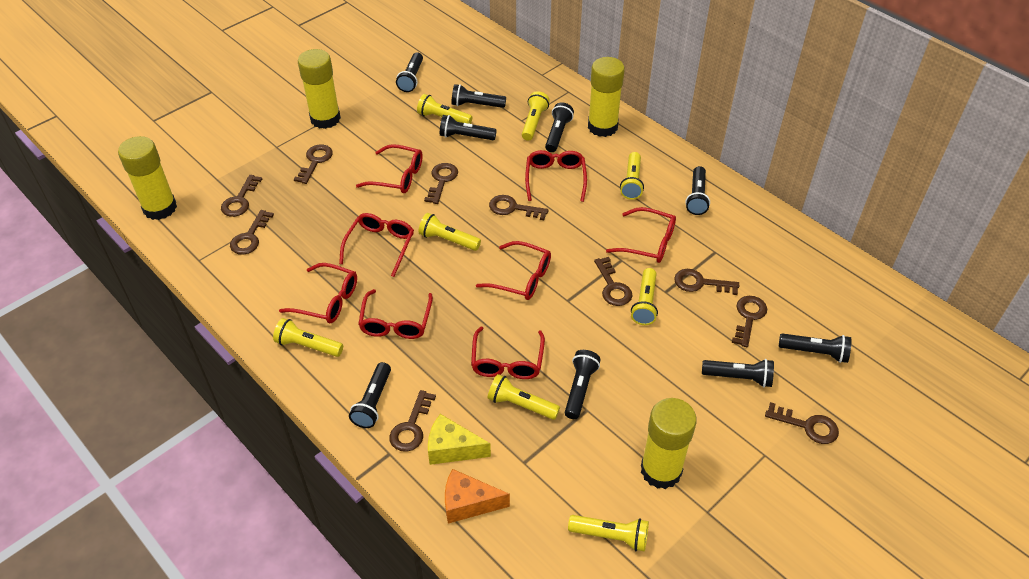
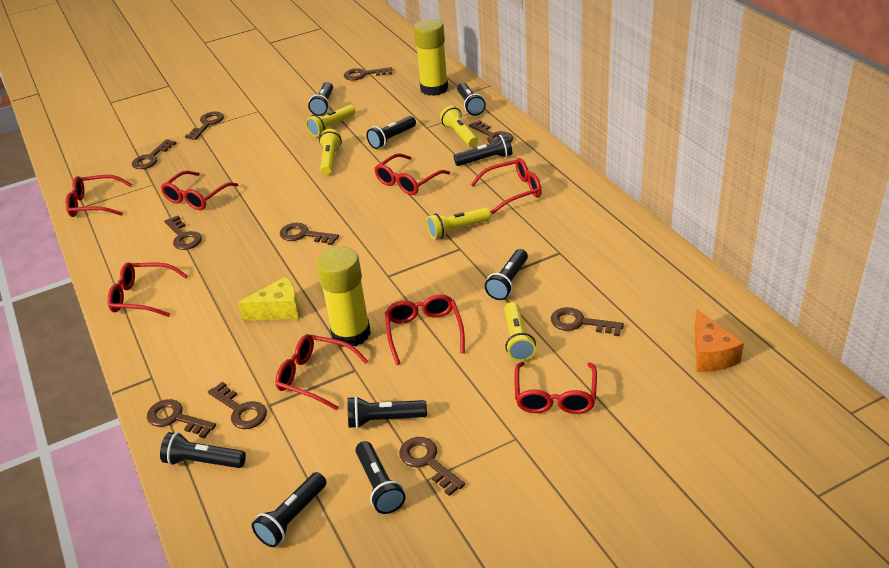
yellow flashlight: 8 -> 5
yellow glue stick: 4 -> 2

